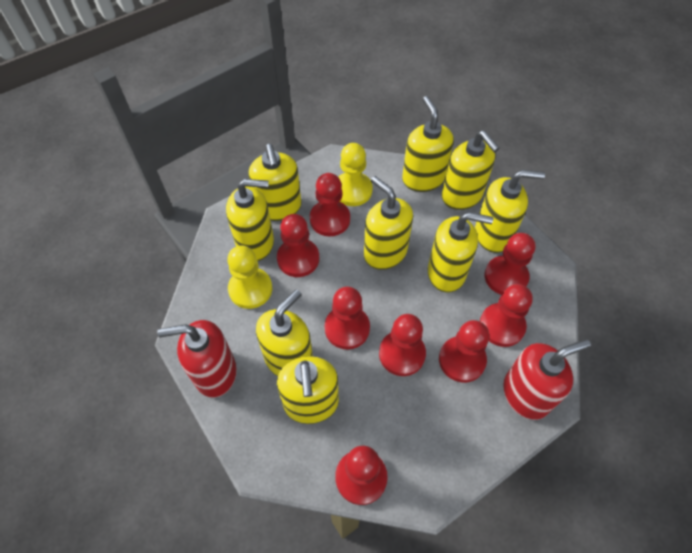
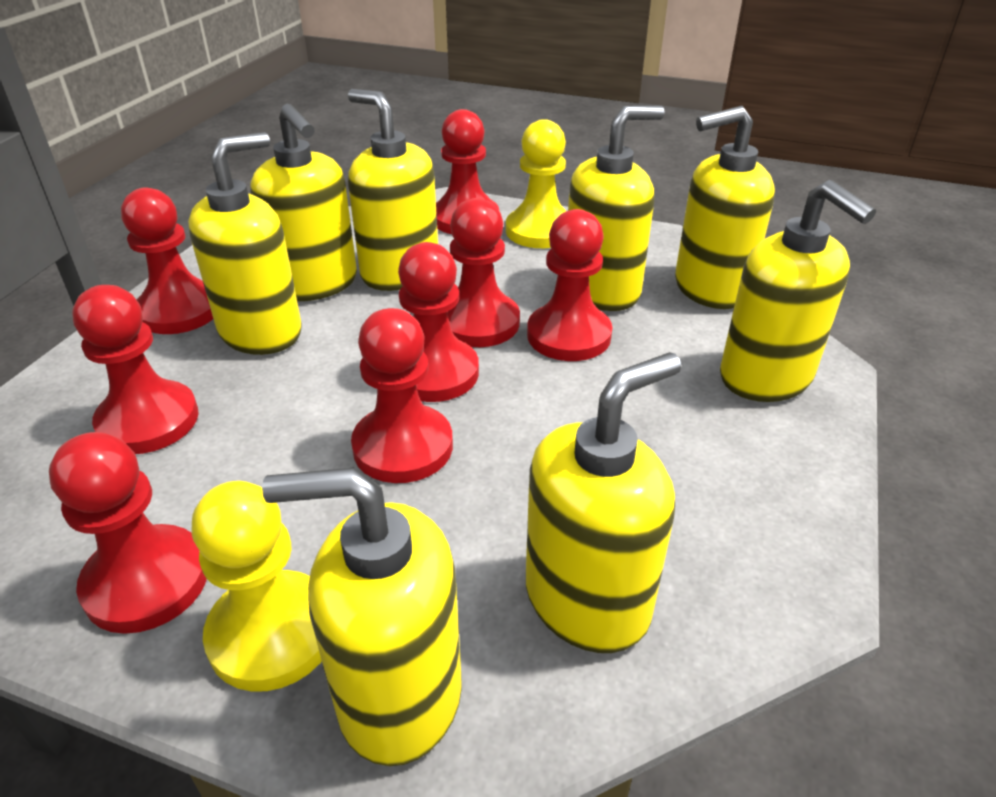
red soap dispenser: 2 -> 0
yellow soap dispenser: 9 -> 8

